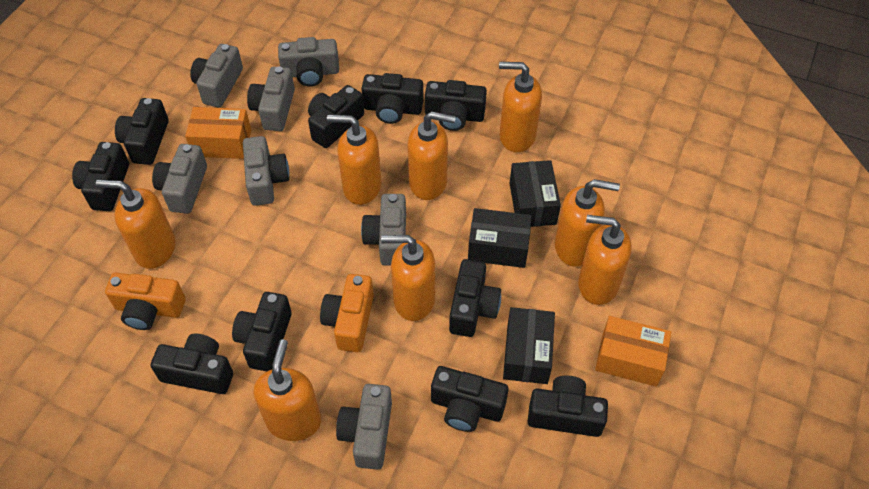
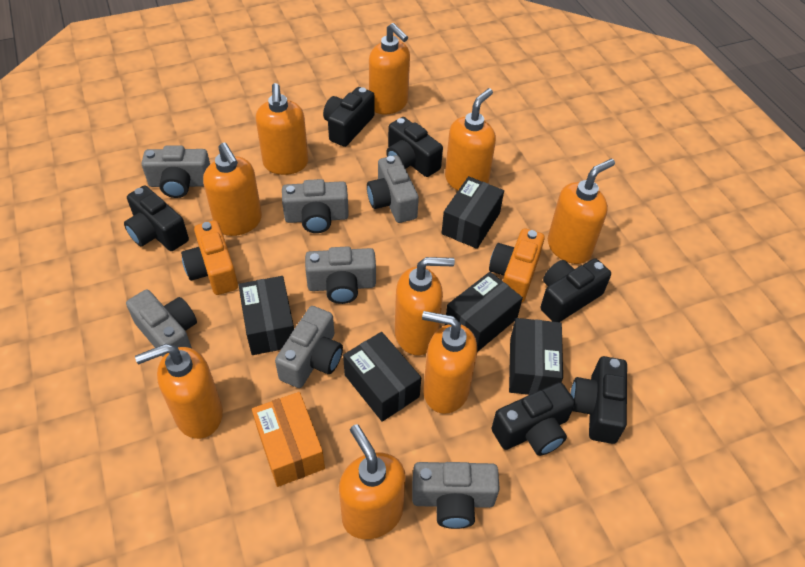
black box: 3 -> 5
black camera: 10 -> 6
orange box: 2 -> 1
orange soap dispenser: 8 -> 9

